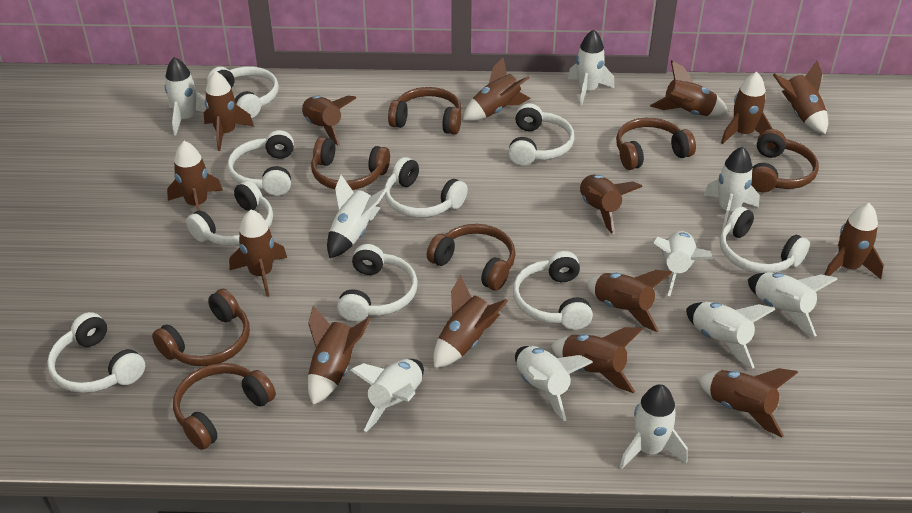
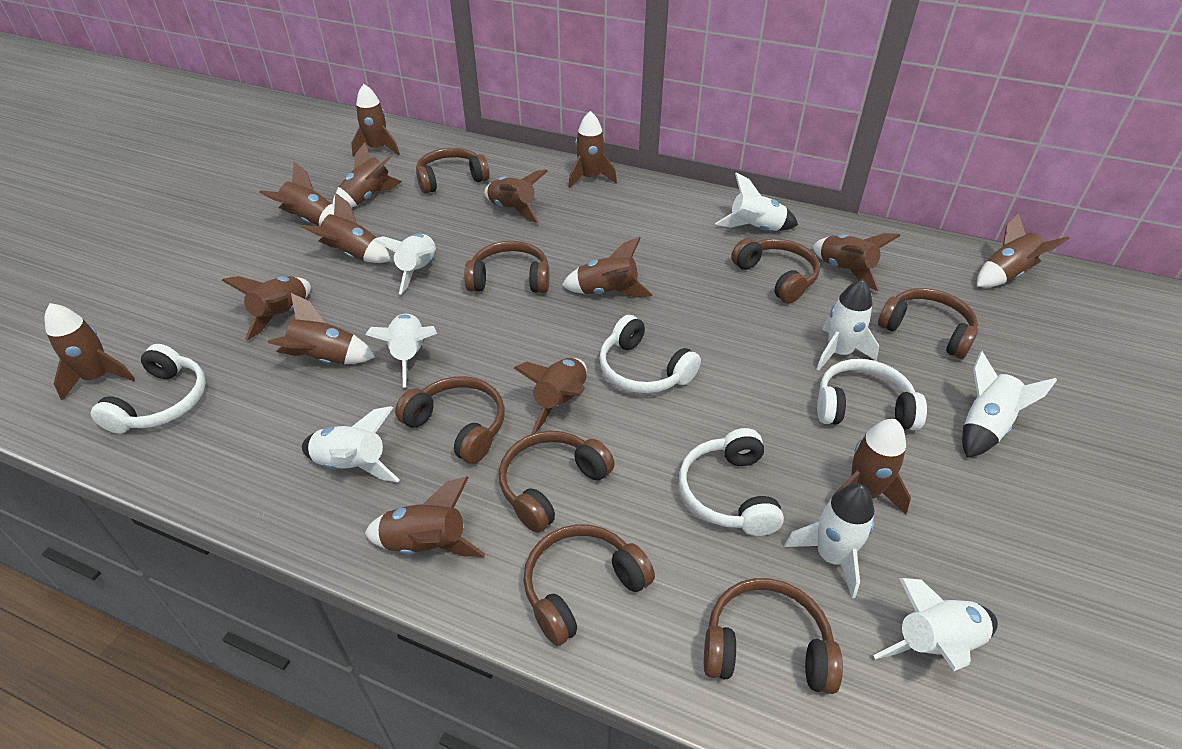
brown headphones: 7 -> 8
white headphones: 9 -> 4
white rocket: 10 -> 8

